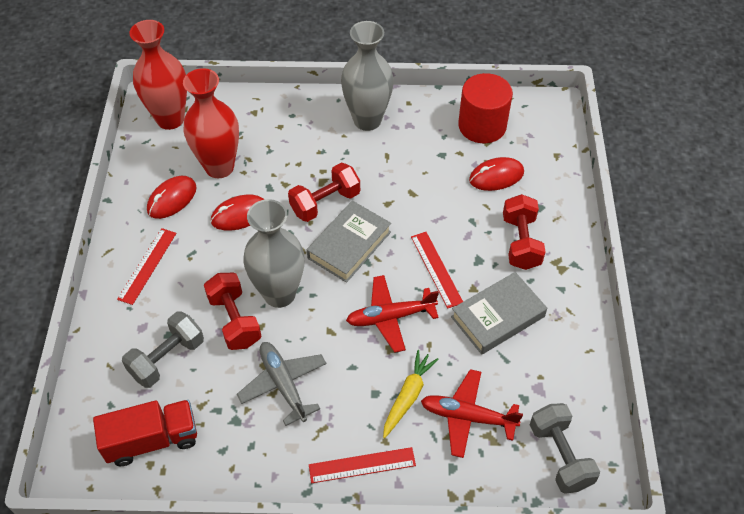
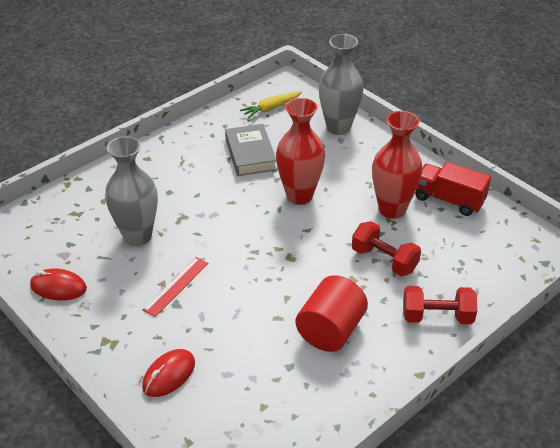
grey book: 2 -> 1
grey dumbbell: 2 -> 0
grey plane: 1 -> 0
red dumbbell: 3 -> 2
red mouse: 3 -> 2
red plane: 2 -> 0
red ruler: 3 -> 1

